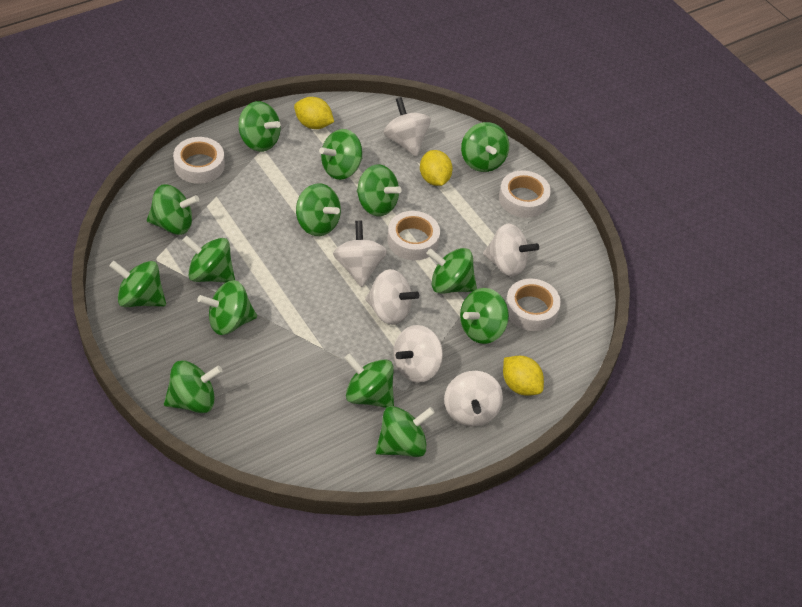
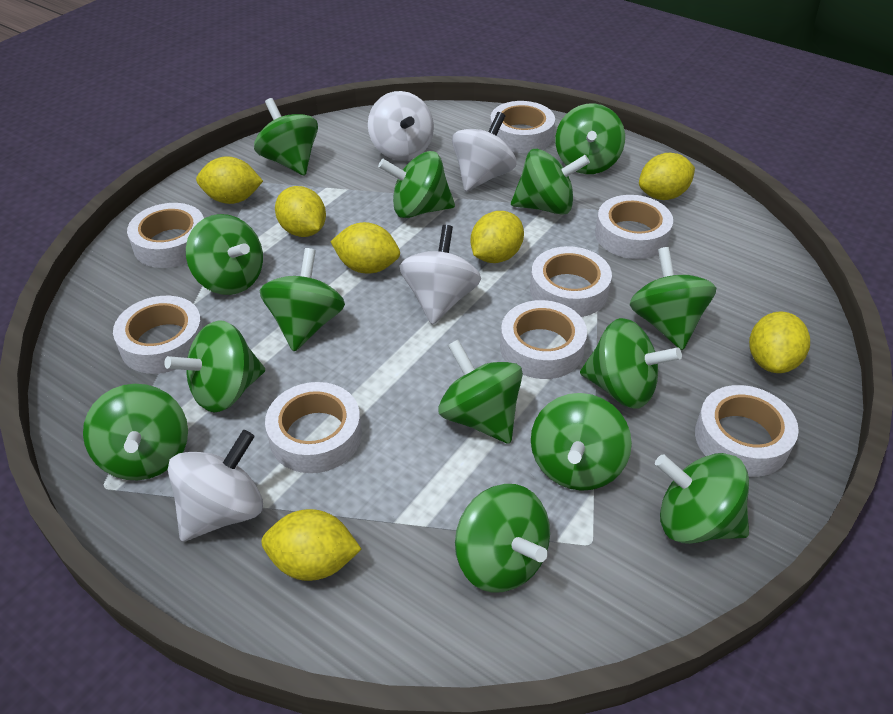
white spinning top: 6 -> 4
white tape: 4 -> 8
yellow lemon: 3 -> 7

